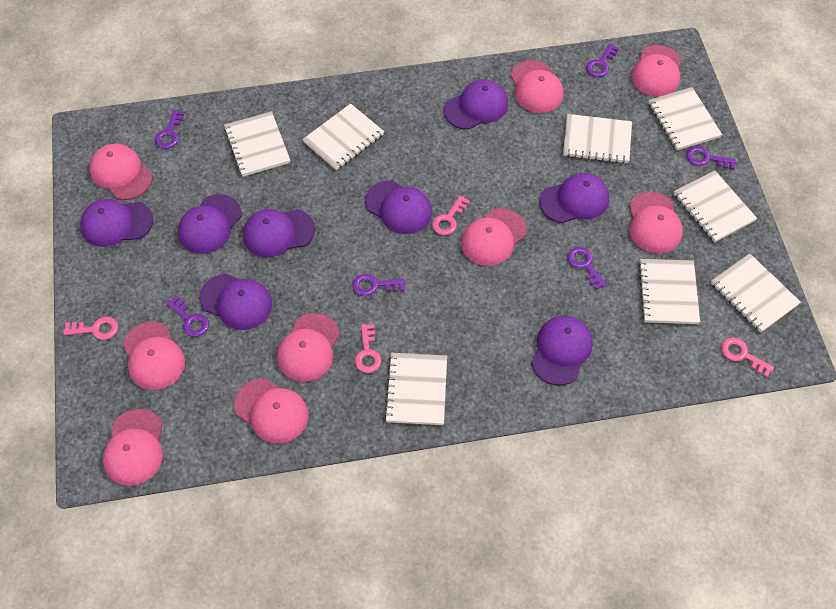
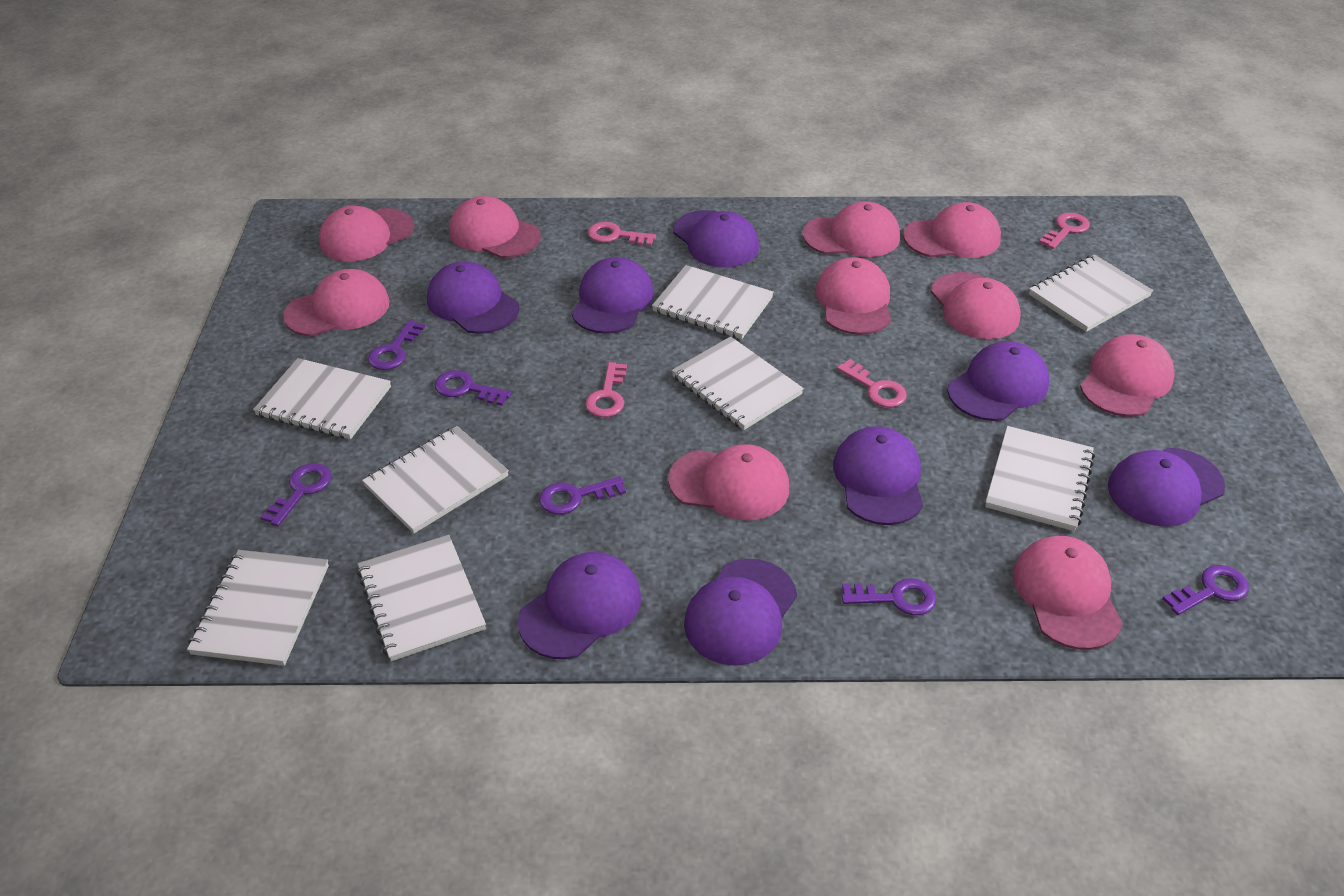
pink cap: 9 -> 10

